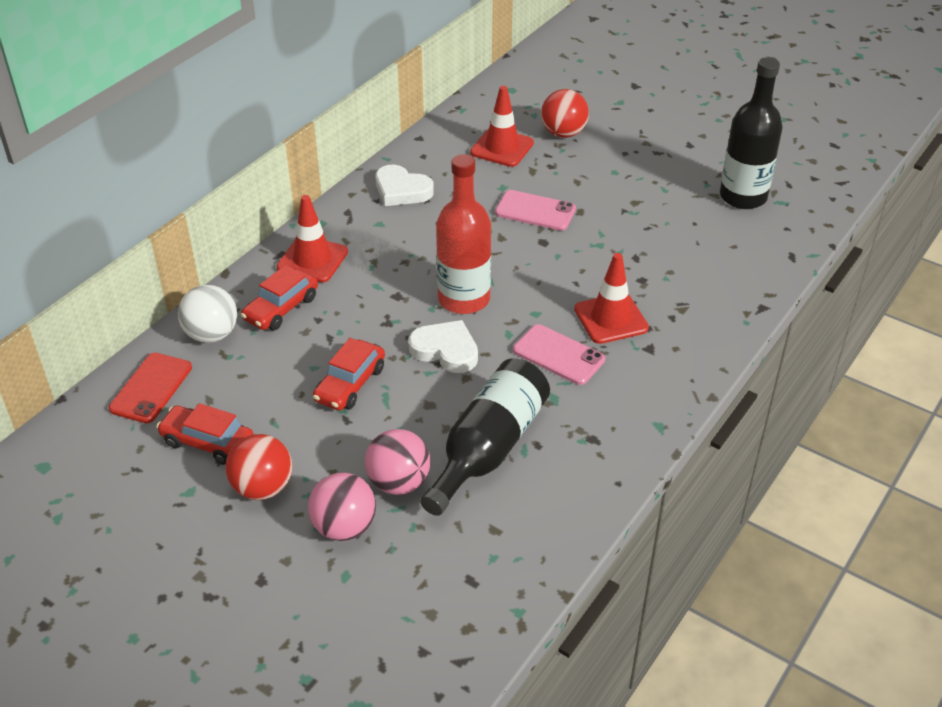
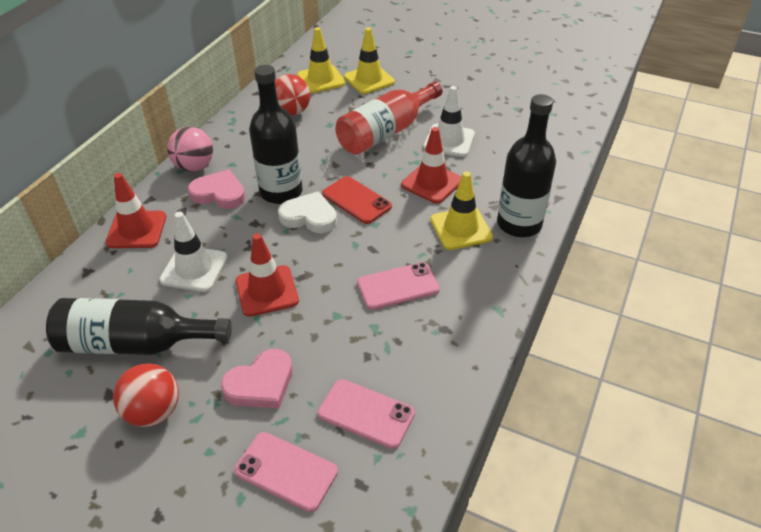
black bottle: 2 -> 3
pink ball: 2 -> 1
pink heart: 0 -> 2
pink phone: 2 -> 3
red car: 3 -> 0
white ball: 1 -> 0
white heart: 2 -> 1
white traffic cone: 0 -> 2
yellow traffic cone: 0 -> 3

